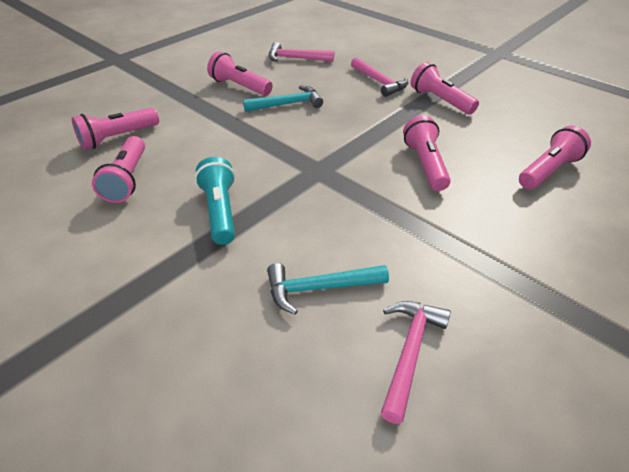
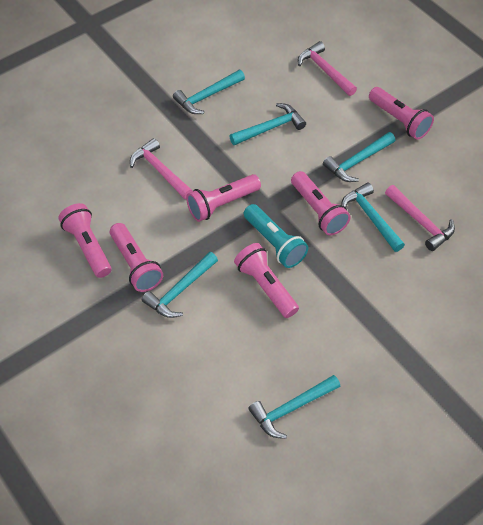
turquoise hammer: 2 -> 6

